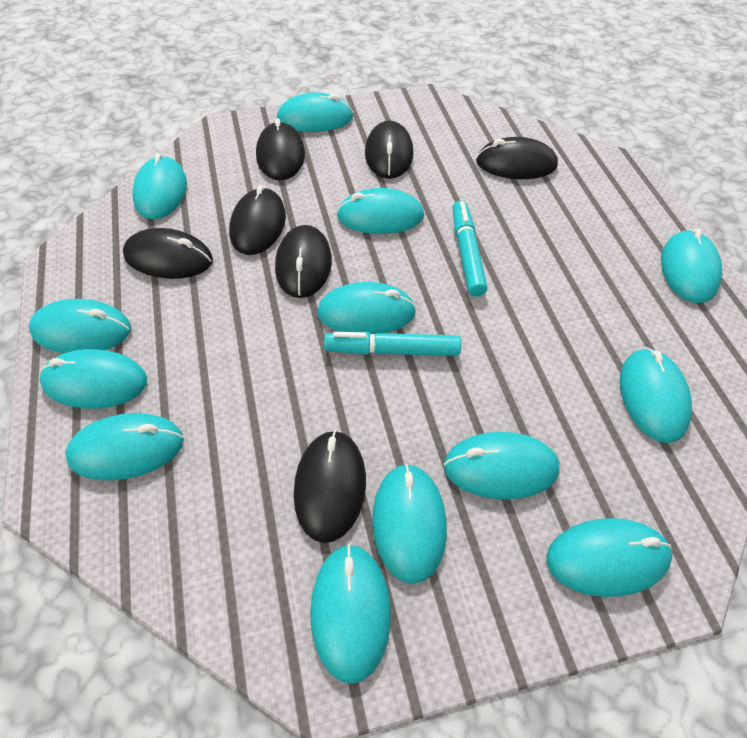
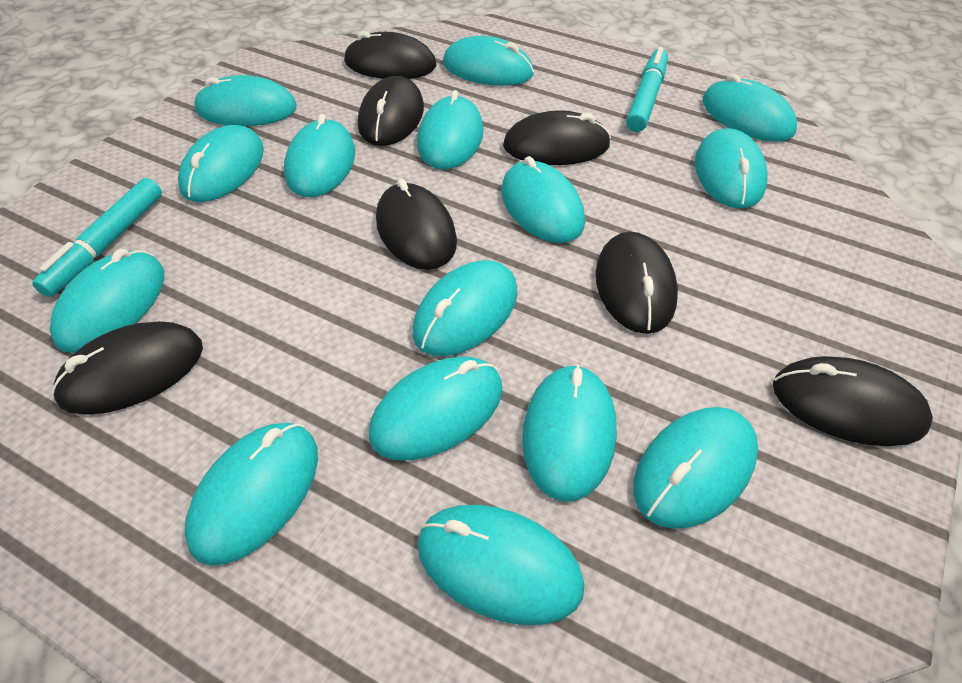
turquoise mouse: 13 -> 15

